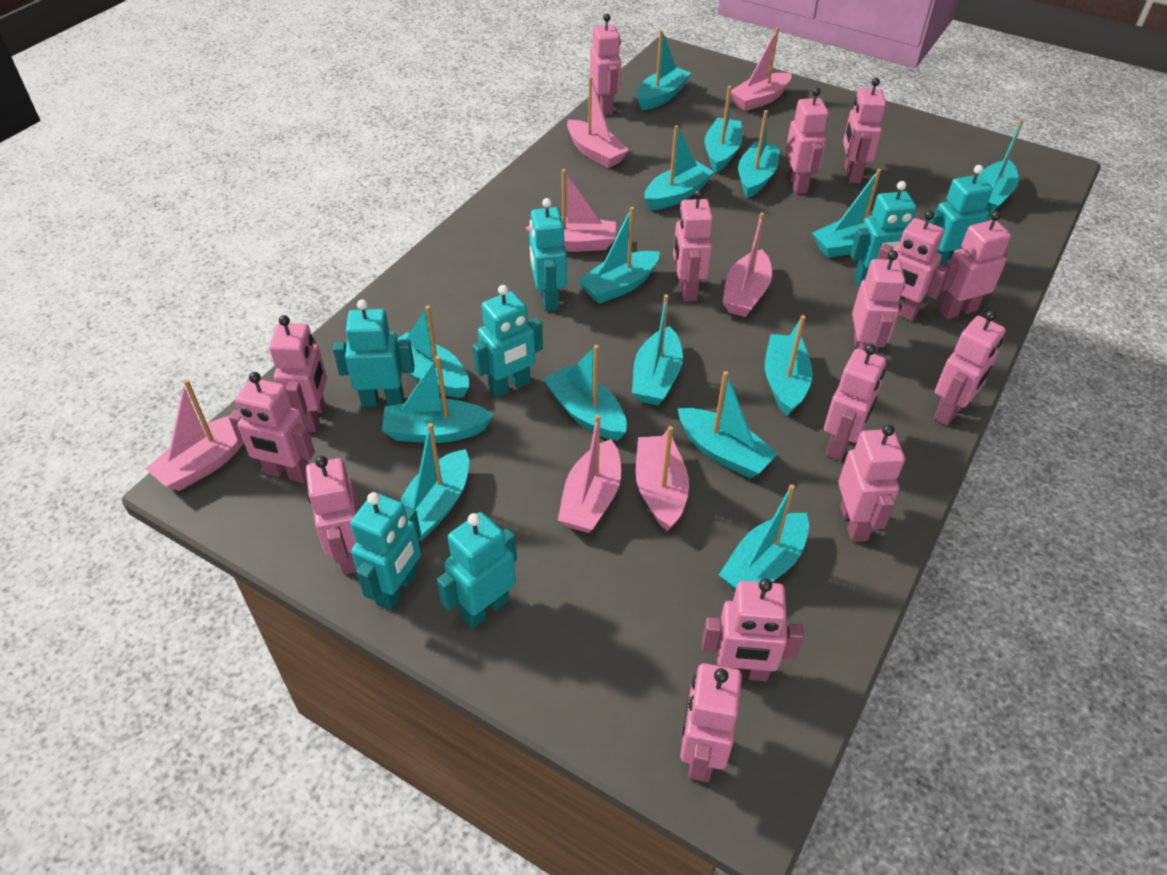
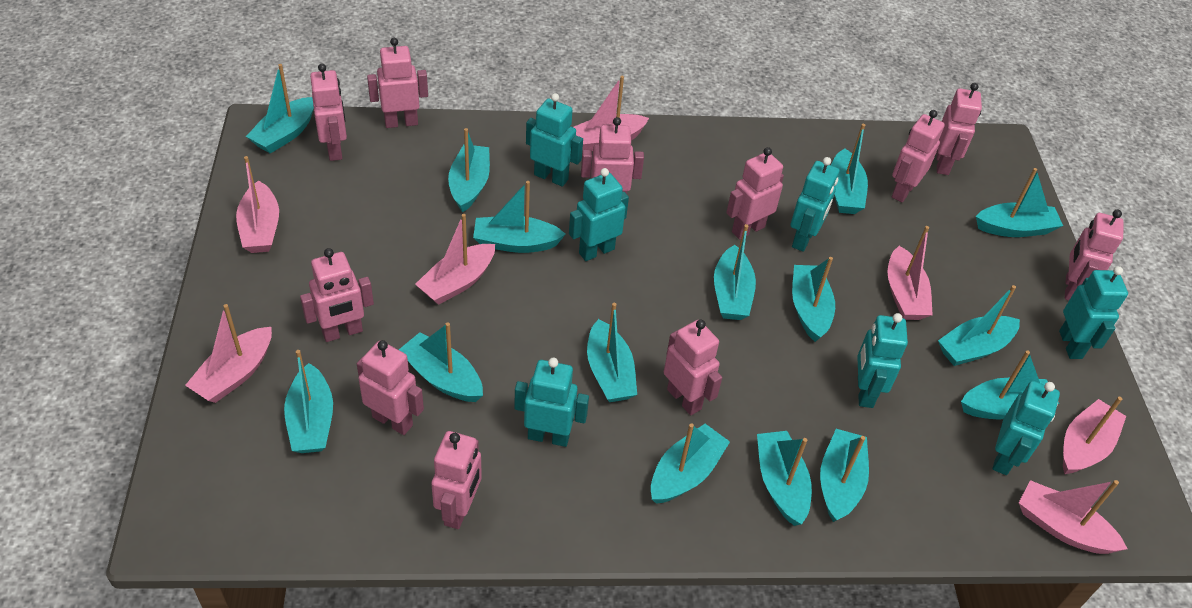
pink robot: 15 -> 11

